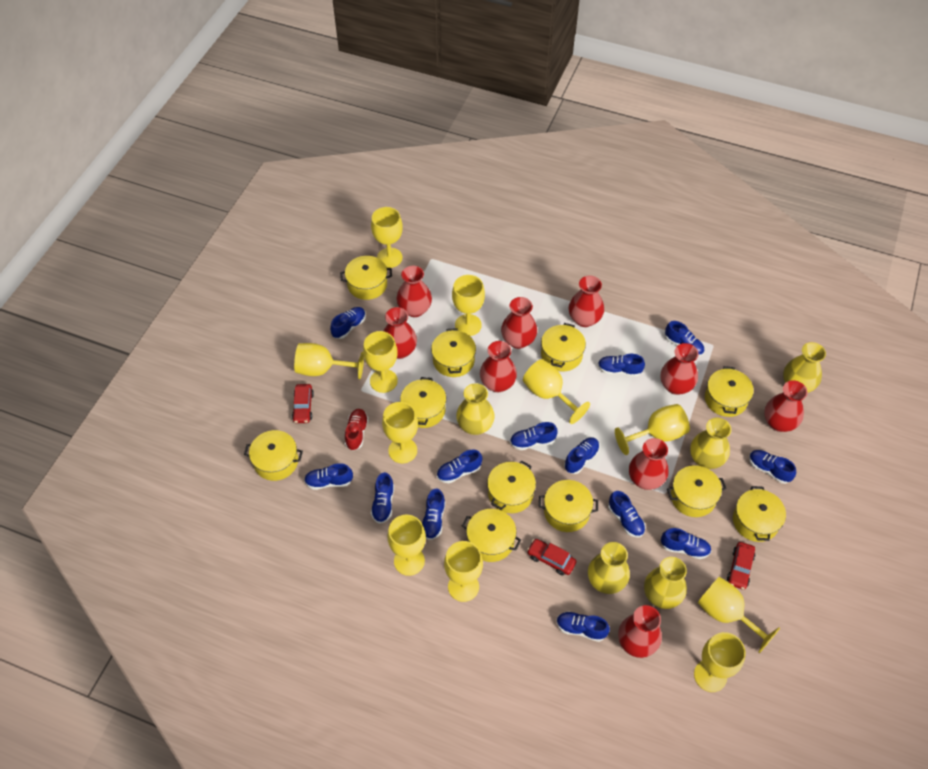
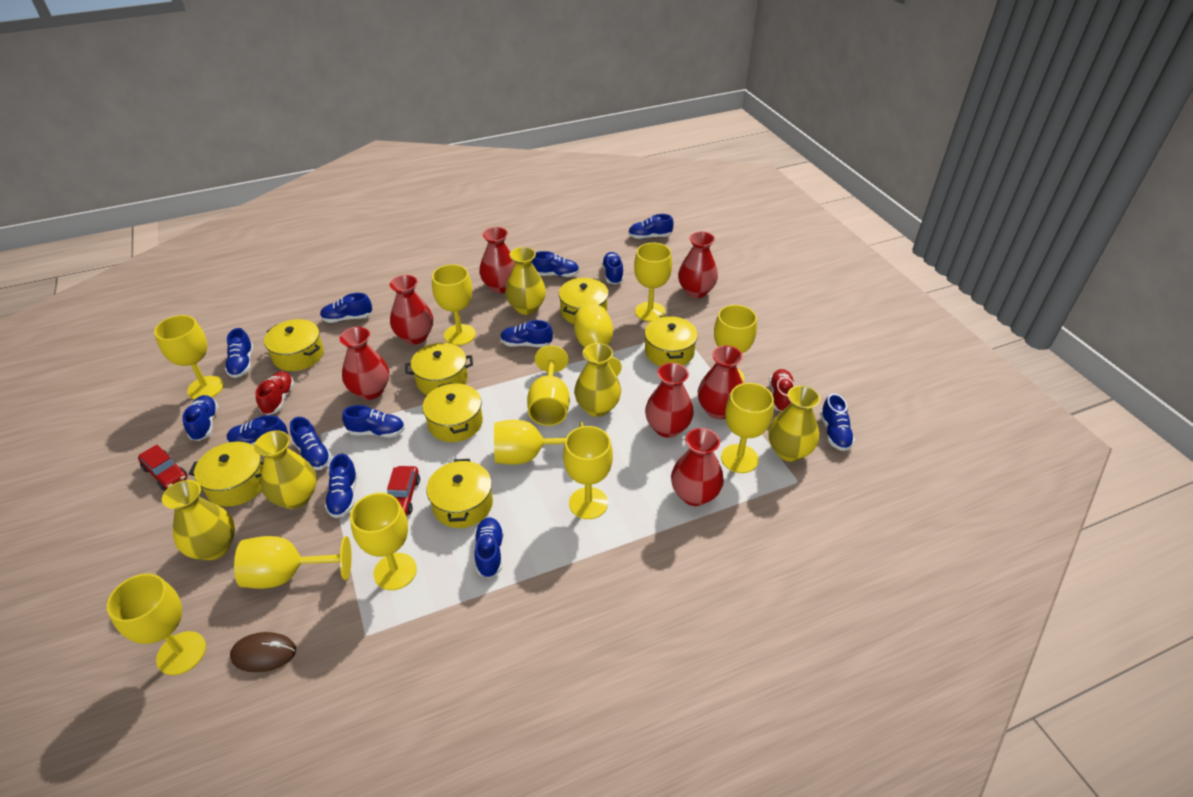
brown mouse: 0 -> 1
red car: 3 -> 2
red shoe: 1 -> 2
red vase: 9 -> 7
yellow goblet: 11 -> 12
yellow pot: 11 -> 7

